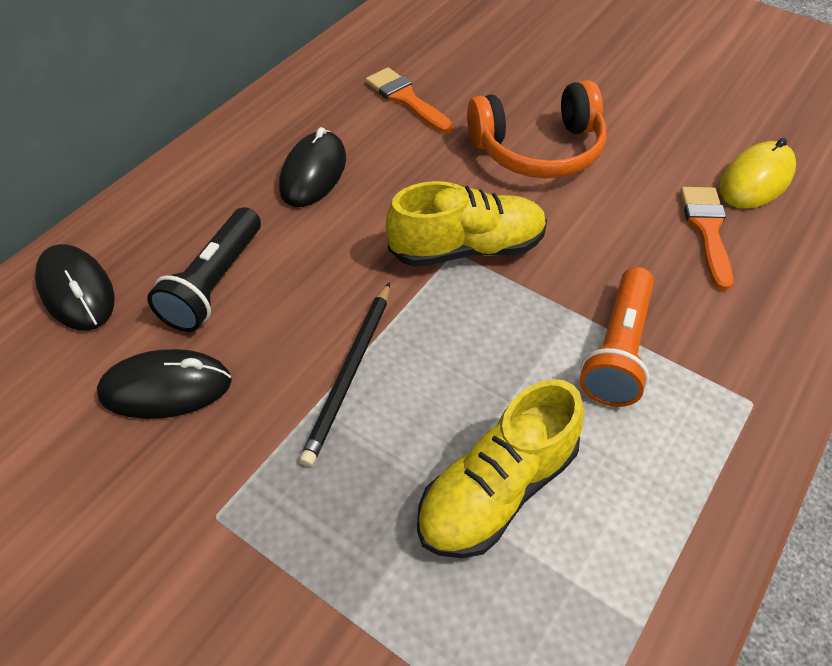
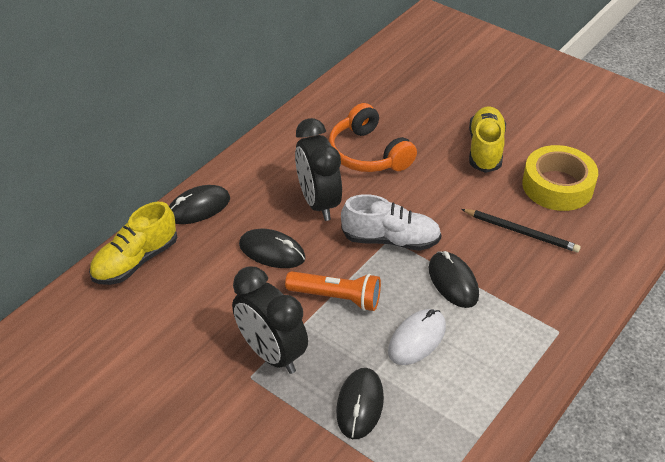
black clock: 0 -> 2
black flashlight: 1 -> 0
black mouse: 3 -> 4
orange brush: 2 -> 0
white mouse: 0 -> 1
white shoe: 0 -> 1
yellow mouse: 1 -> 0
yellow tape: 0 -> 1

